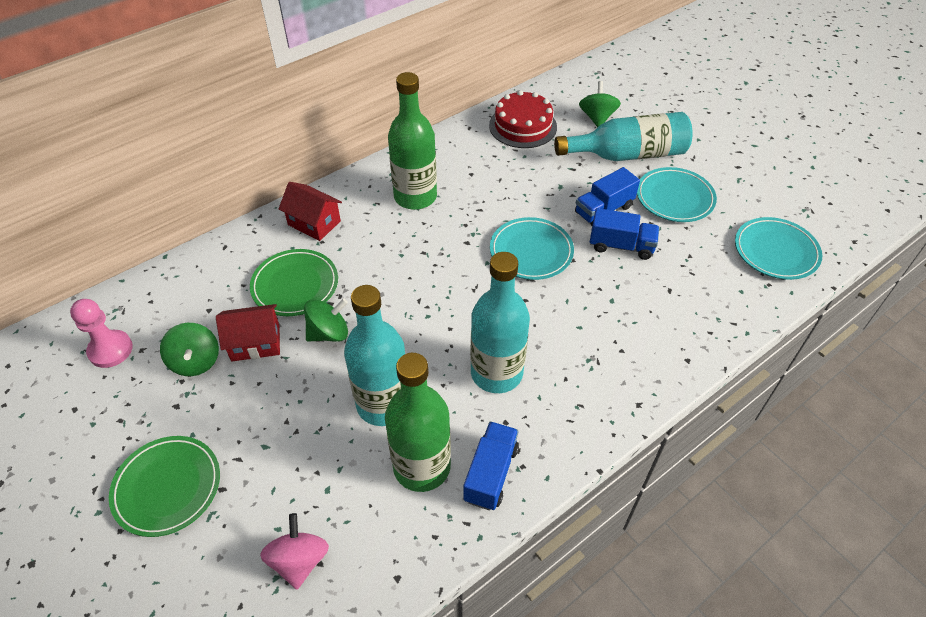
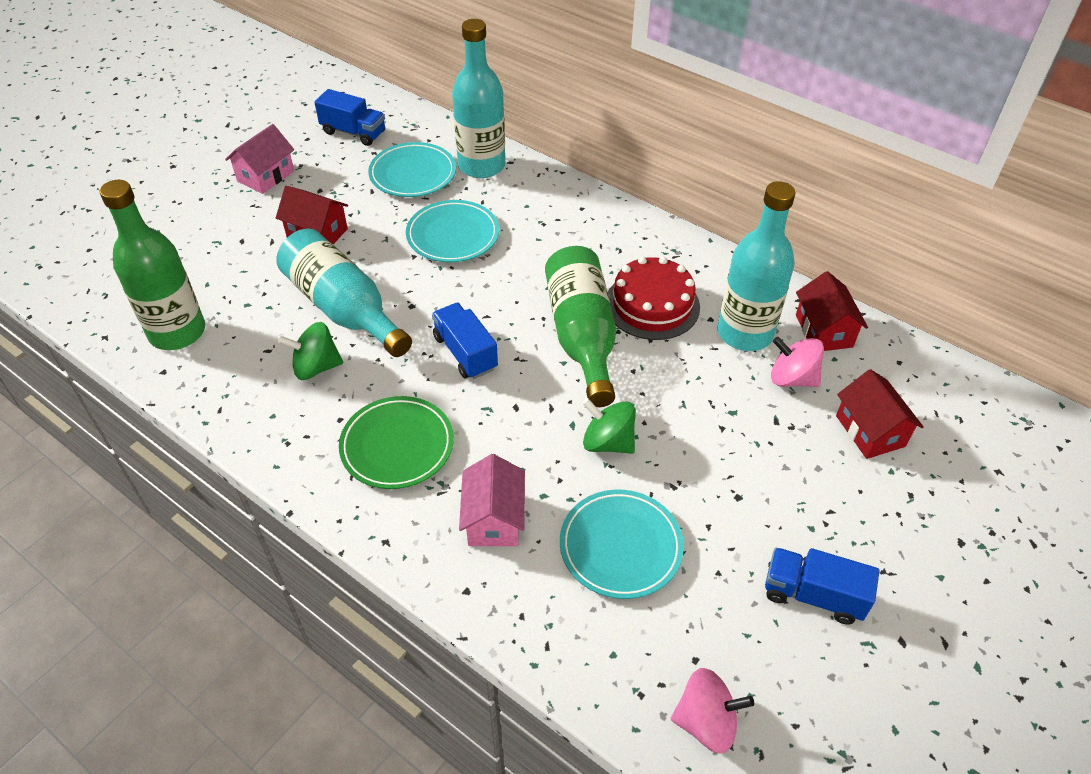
green plate: 2 -> 1
green spinning top: 3 -> 2
pink house: 0 -> 2
pink pawn: 1 -> 0
pink spinning top: 1 -> 2
red house: 2 -> 3

